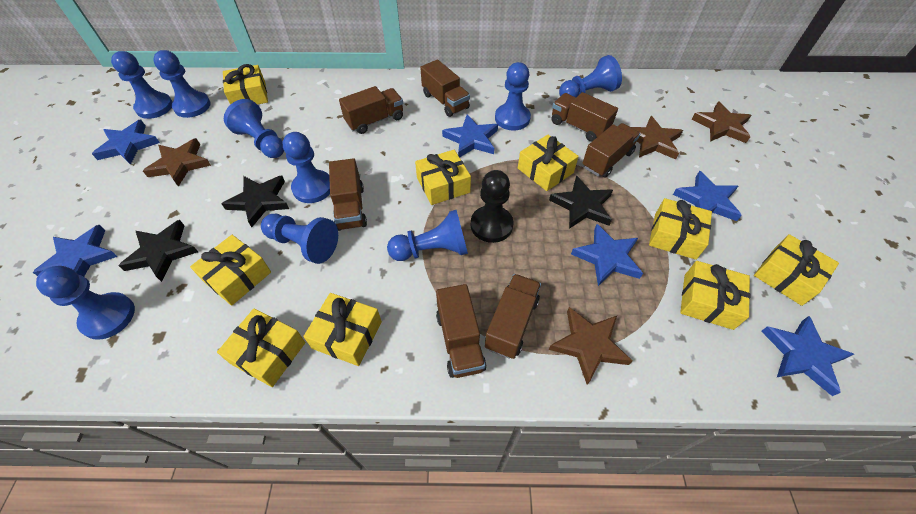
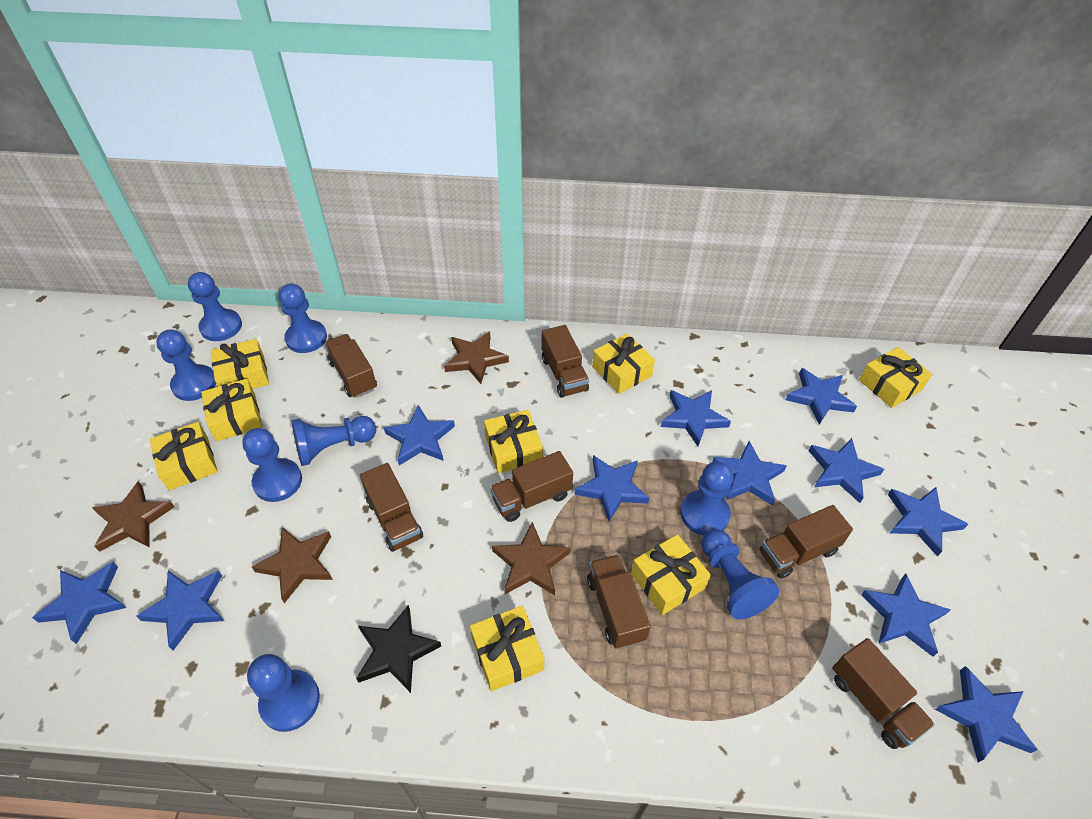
black pawn: 1 -> 0
black star: 3 -> 1
blue pawn: 9 -> 8
blue star: 6 -> 11
yellow gift: 9 -> 8

